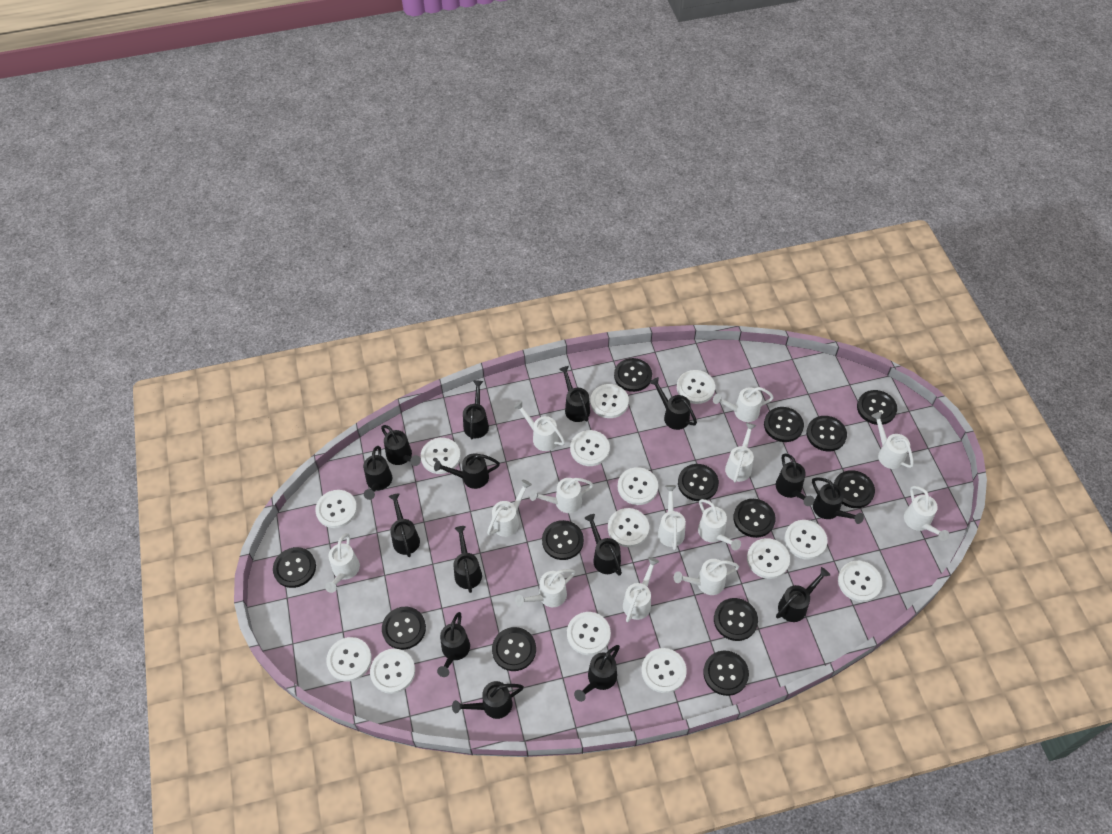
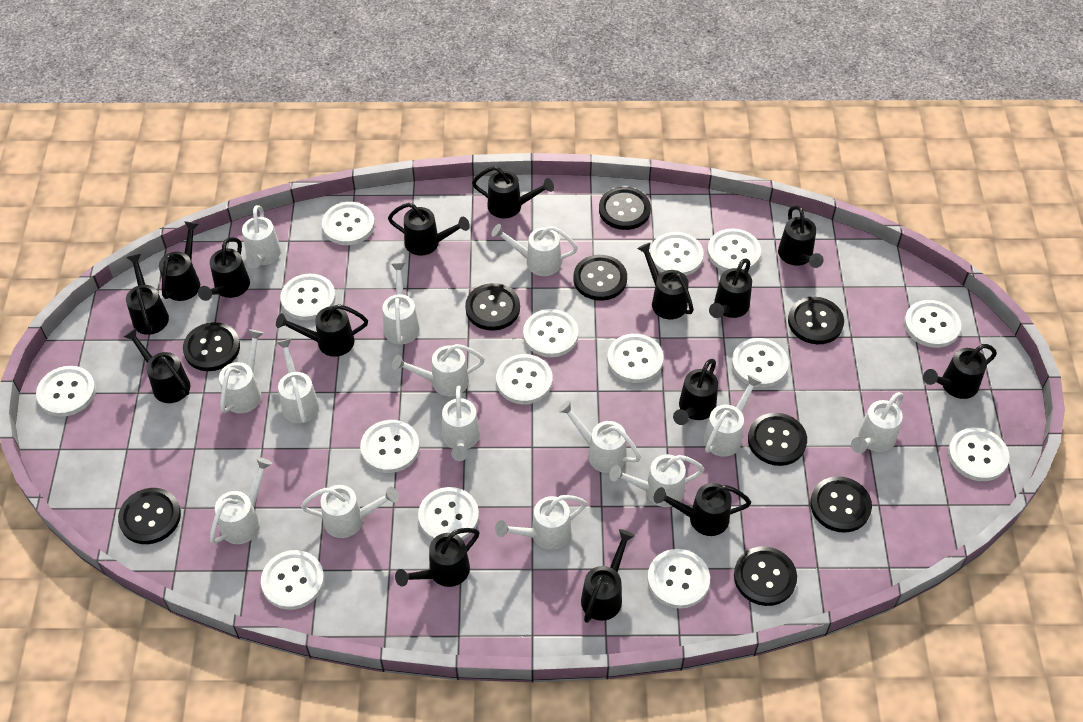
black button: 13 -> 9
white button: 14 -> 15
white watering can: 13 -> 14

